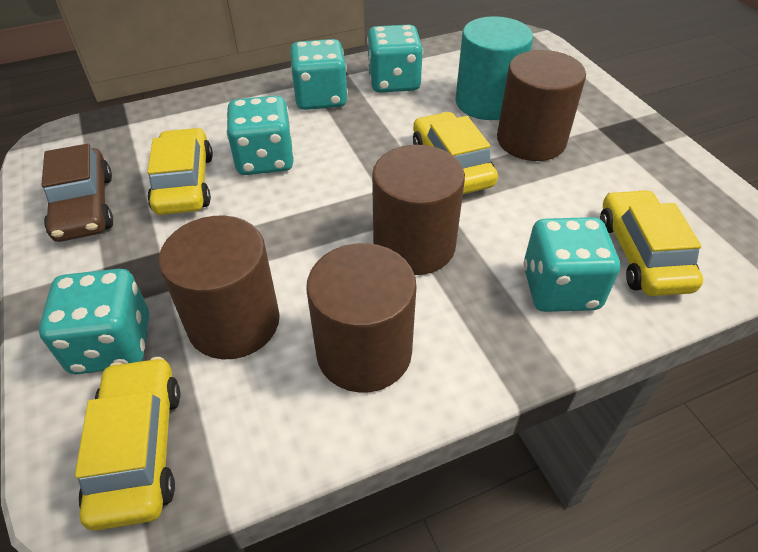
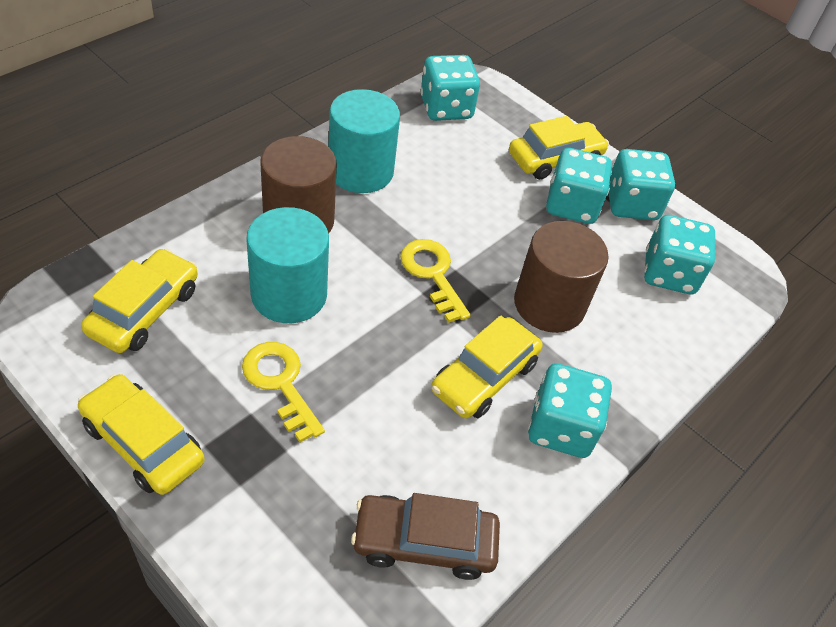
brown cylinder: 4 -> 2
turquoise cylinder: 1 -> 2
yellow key: 0 -> 2

